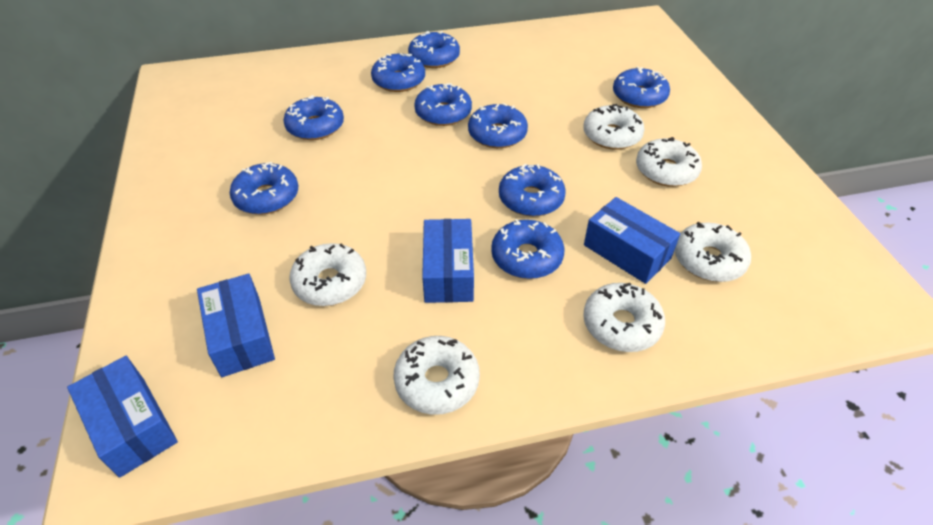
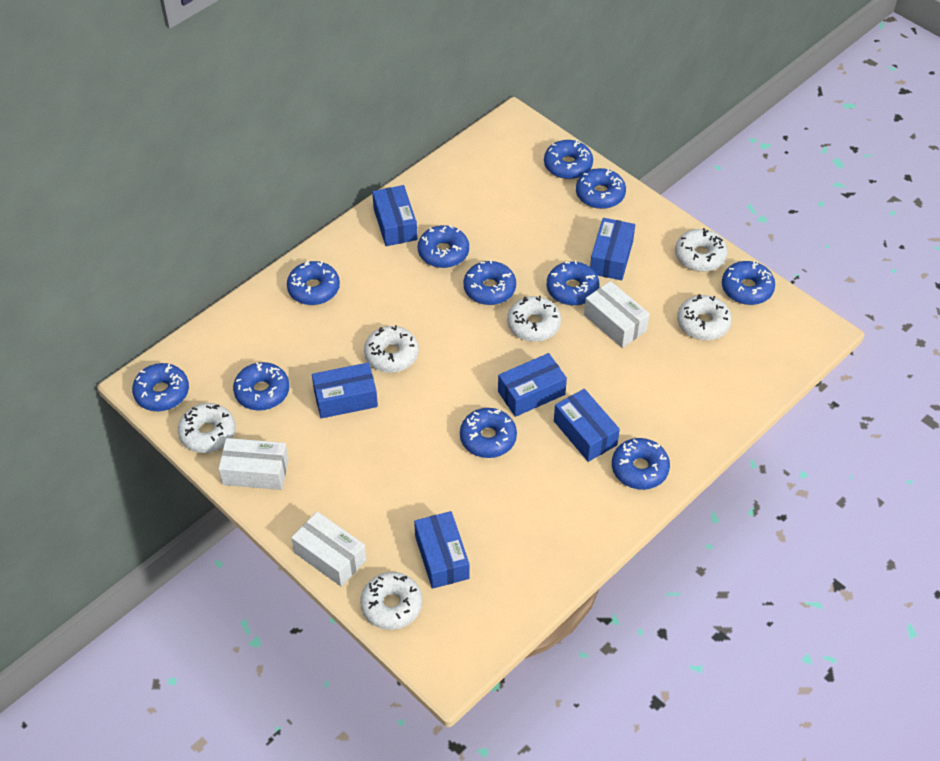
blue box: 4 -> 6
blue donut: 9 -> 11
white box: 0 -> 3

